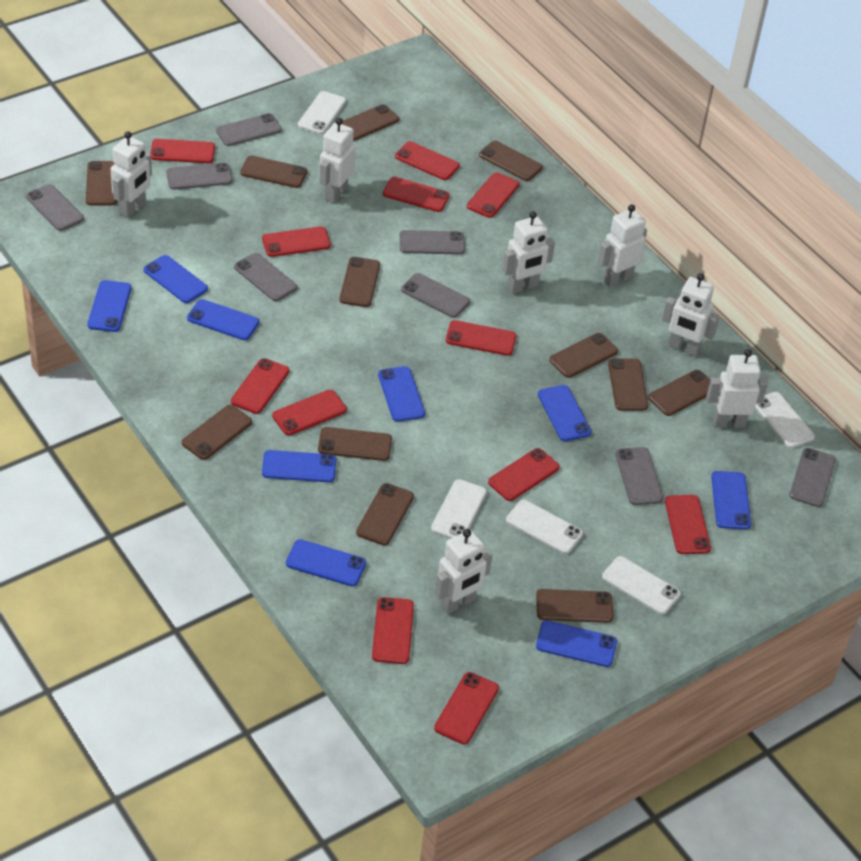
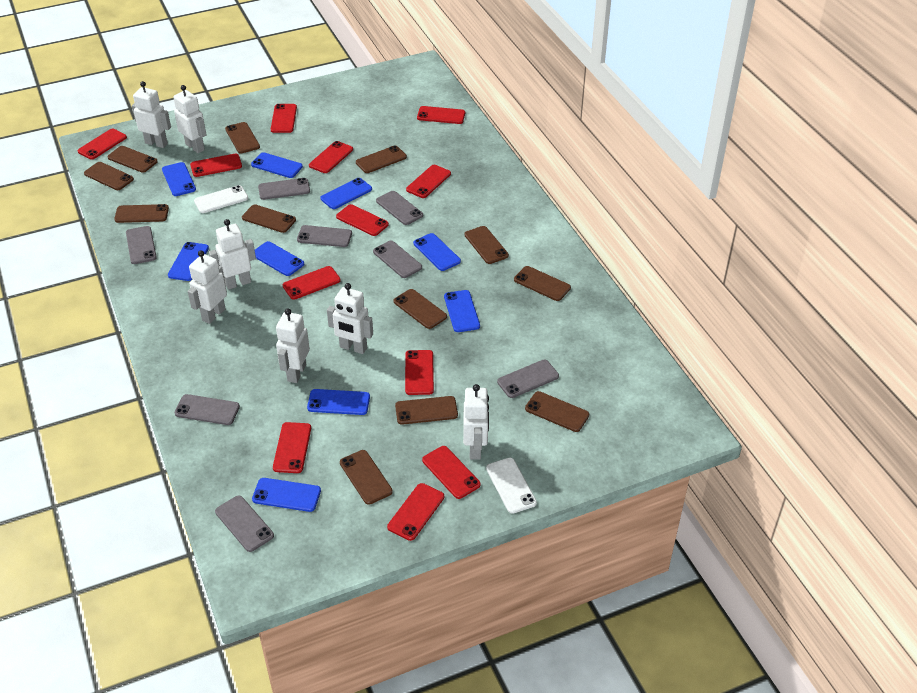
white phone: 5 -> 2

